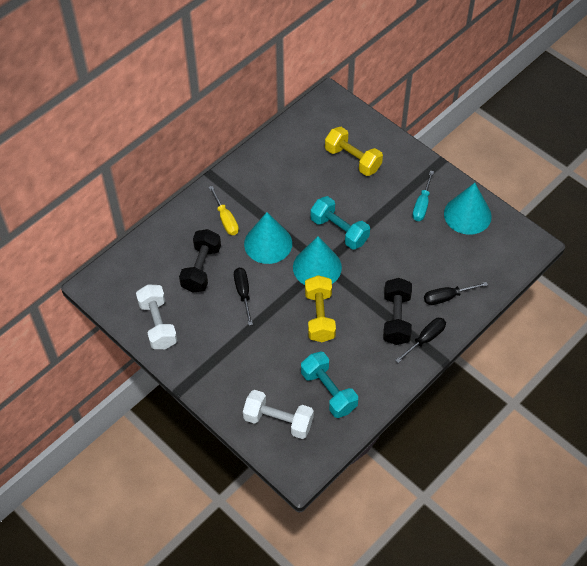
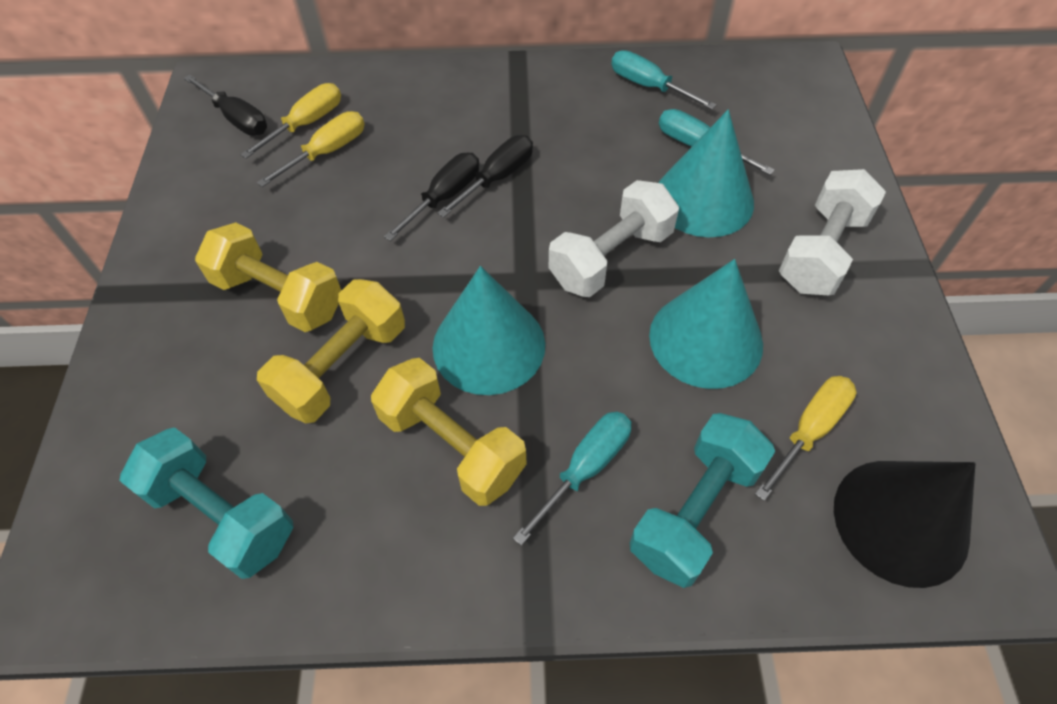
black cone: 0 -> 1
black dumbbell: 2 -> 0
turquoise screwdriver: 1 -> 3
yellow dumbbell: 2 -> 3
yellow screwdriver: 1 -> 3

